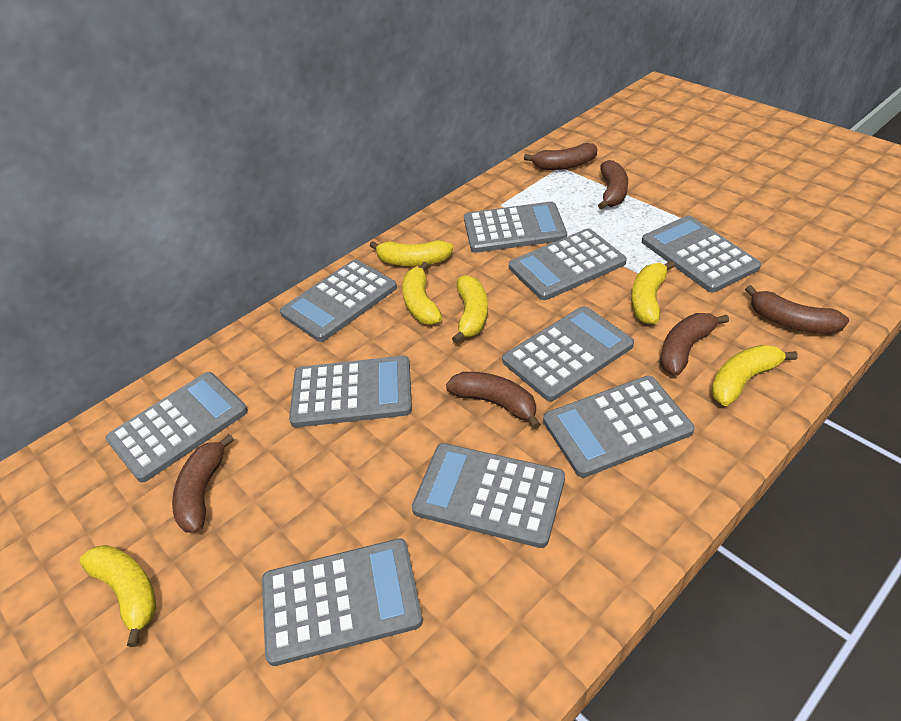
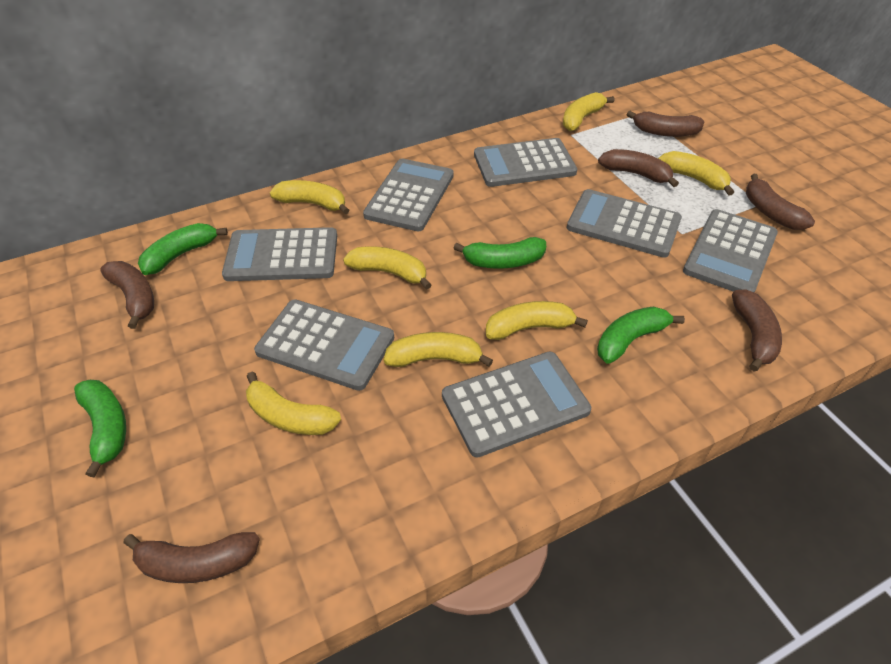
green banana: 0 -> 4
grey calculator: 10 -> 7
yellow banana: 6 -> 7

